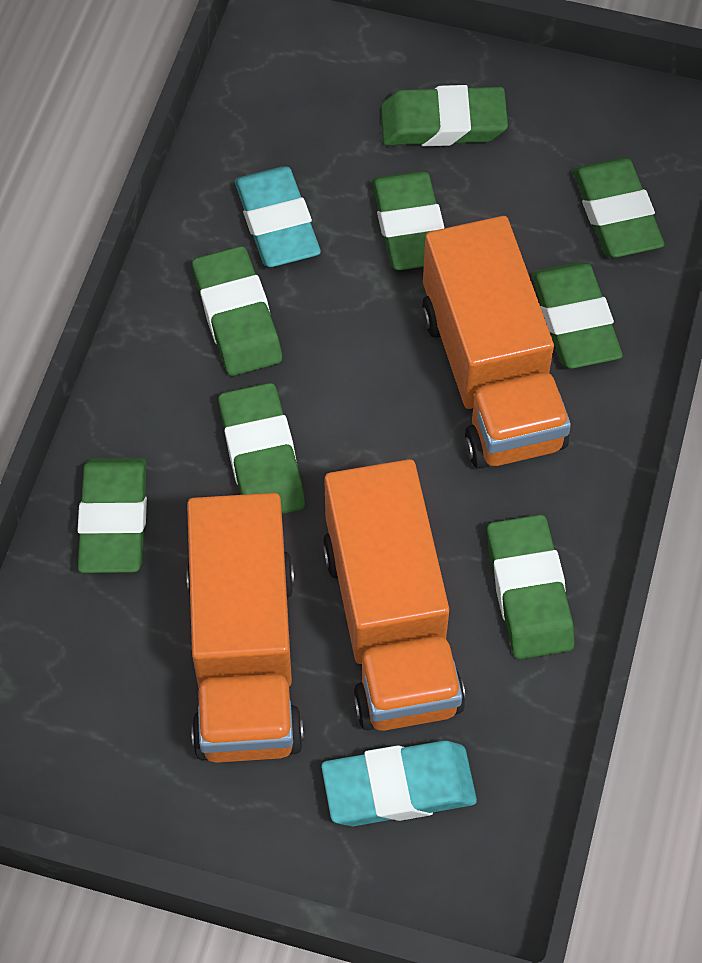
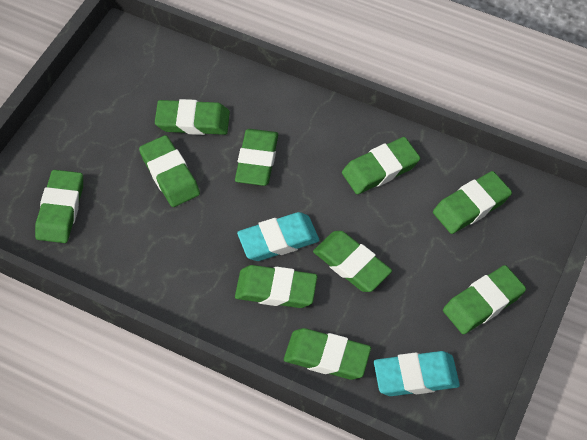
green eraser: 8 -> 10
orange truck: 3 -> 0

